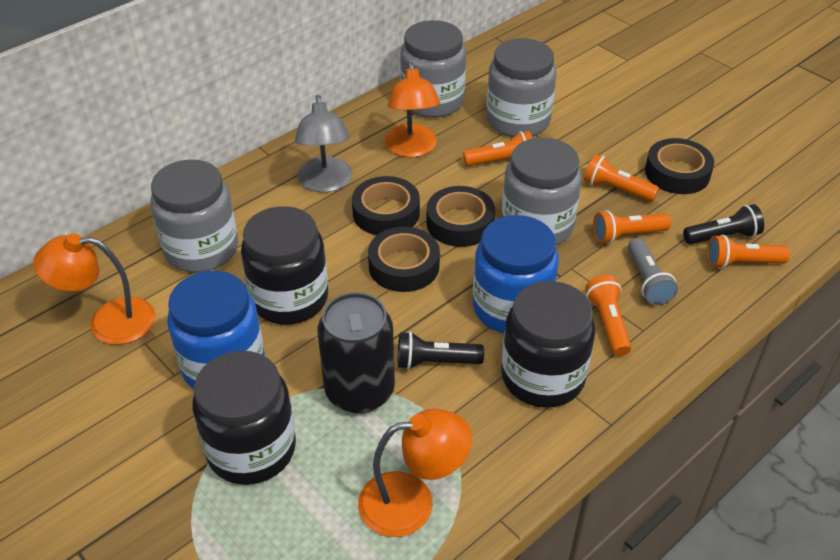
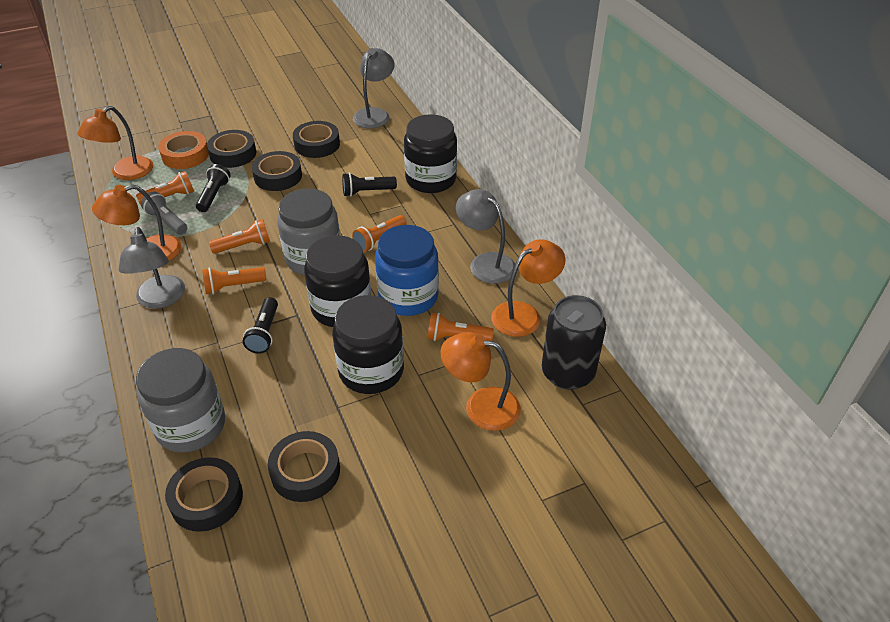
black flashlight: 2 -> 3
black tape: 4 -> 5
blue jar: 2 -> 1
grey jar: 4 -> 2
grey lamp: 1 -> 3
orange lamp: 3 -> 4
orange tape: 0 -> 1

